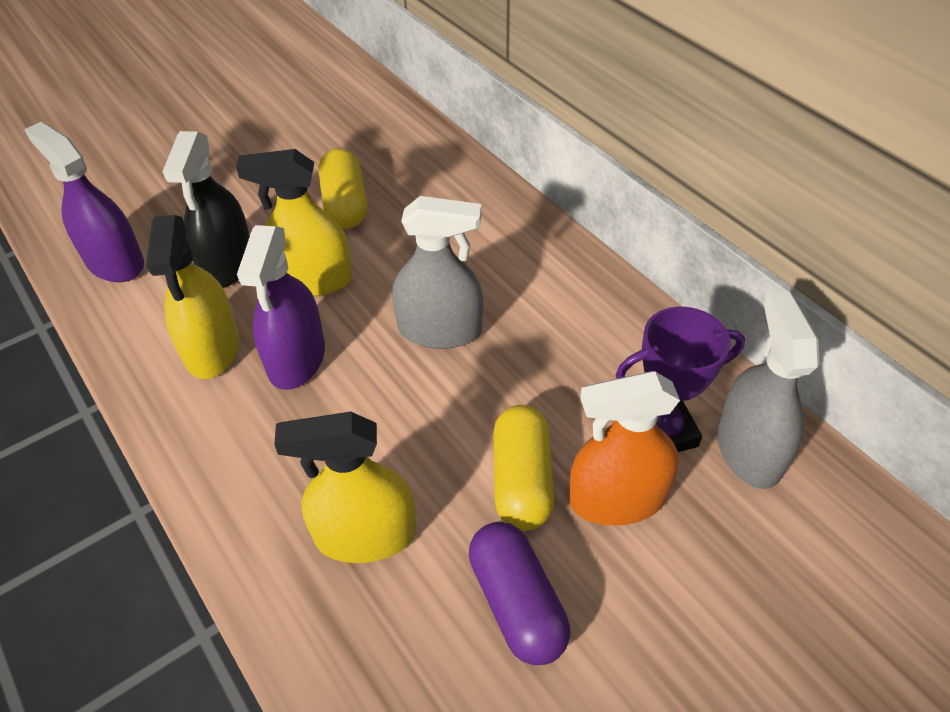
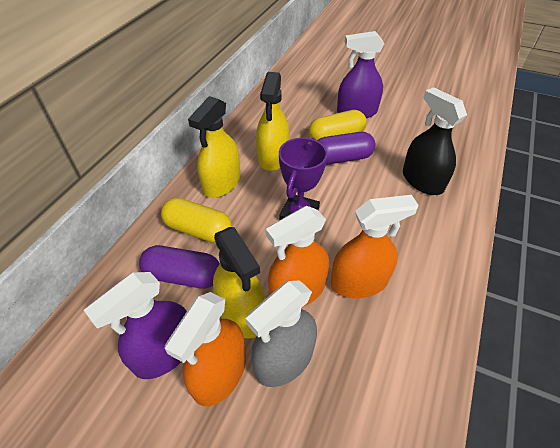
grey spray bottle: 2 -> 1
orange spray bottle: 1 -> 3
purple capsule: 1 -> 2

